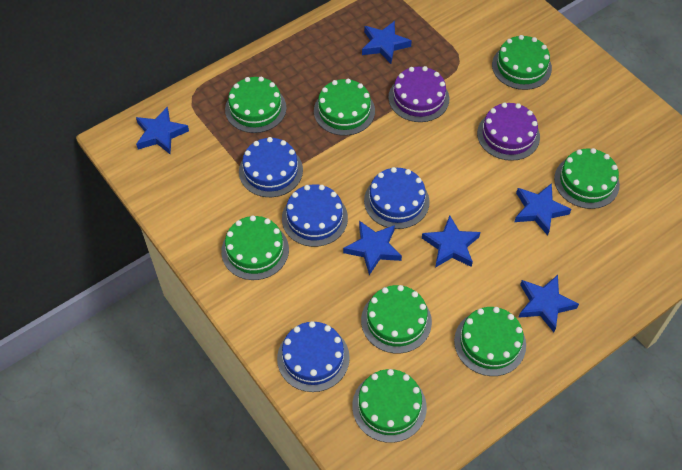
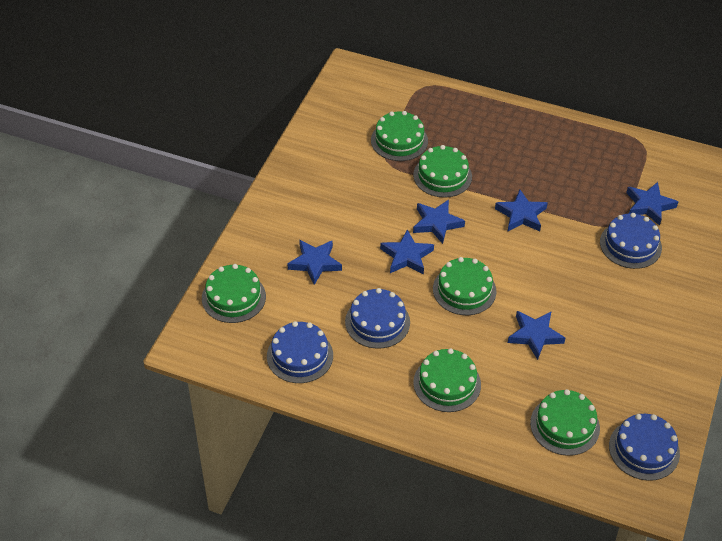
green cake: 8 -> 6
purple cake: 2 -> 0

